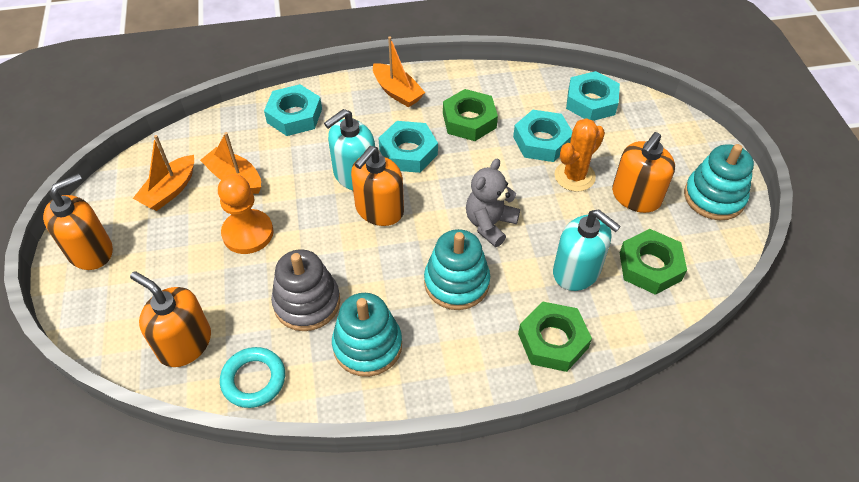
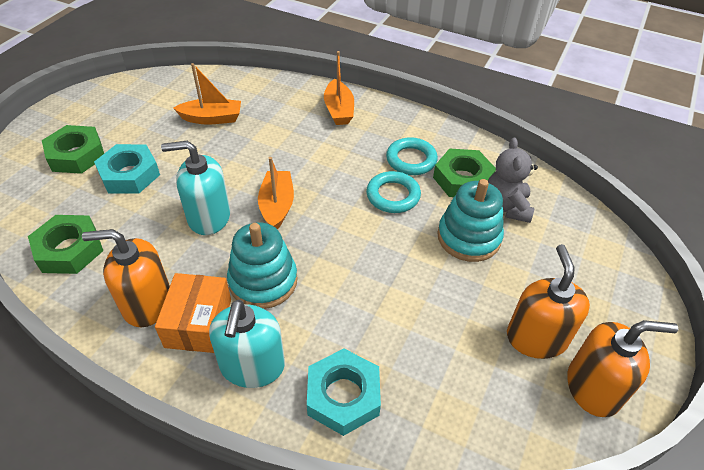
grey stacking toy: 1 -> 0
orange box: 0 -> 1
orange cactus: 1 -> 0
orange pawn: 1 -> 0
orange soap dispenser: 4 -> 3
turquoise nut: 4 -> 2
turquoise ring: 1 -> 2
turquoise stacking toy: 3 -> 2

